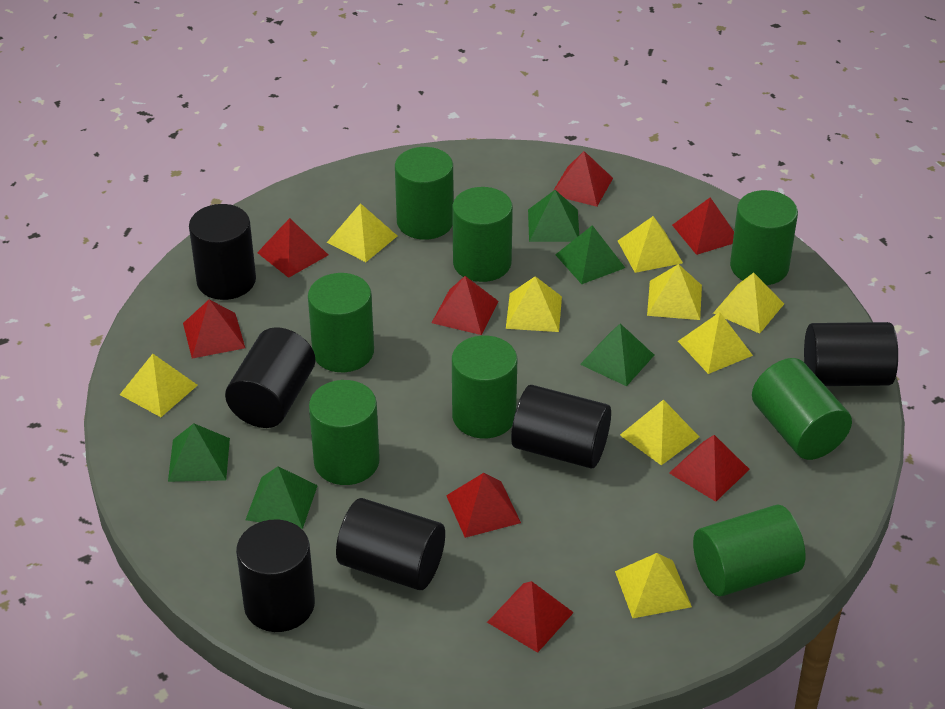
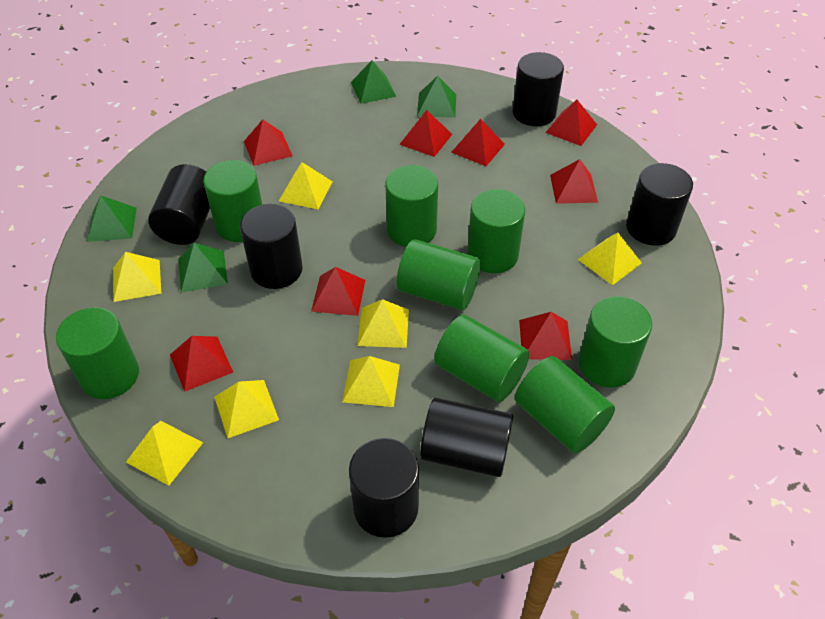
green pyramid: 5 -> 4
yellow pyramid: 9 -> 7

